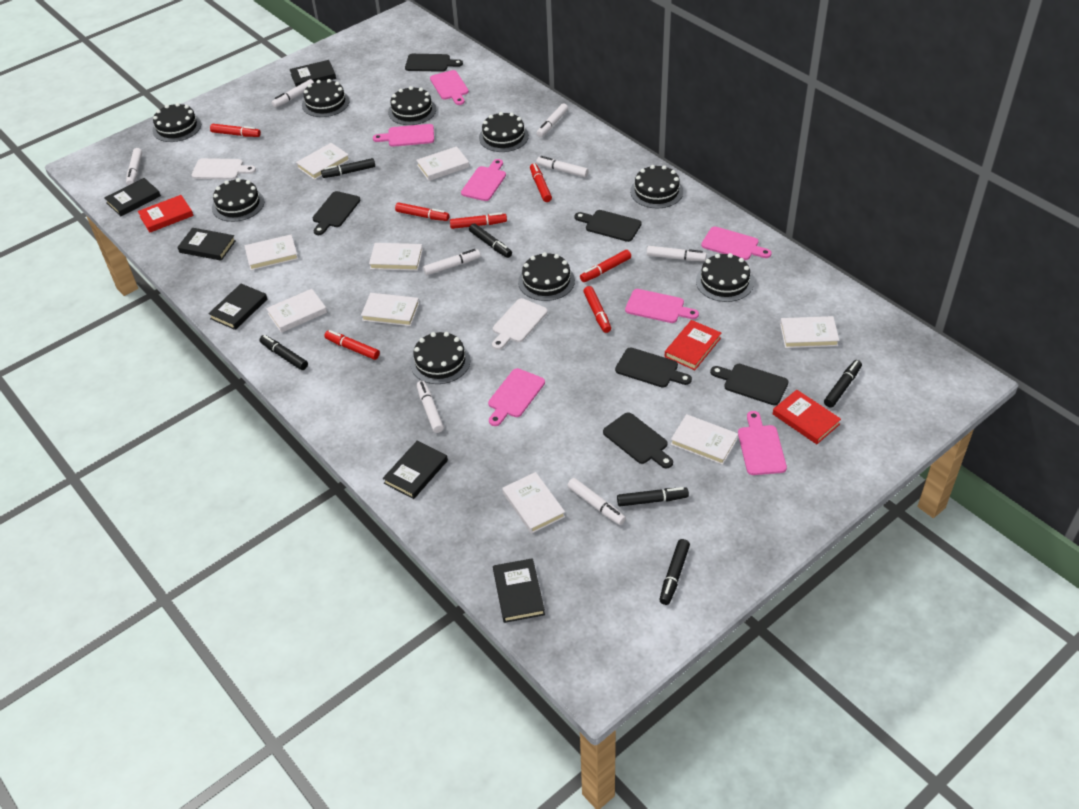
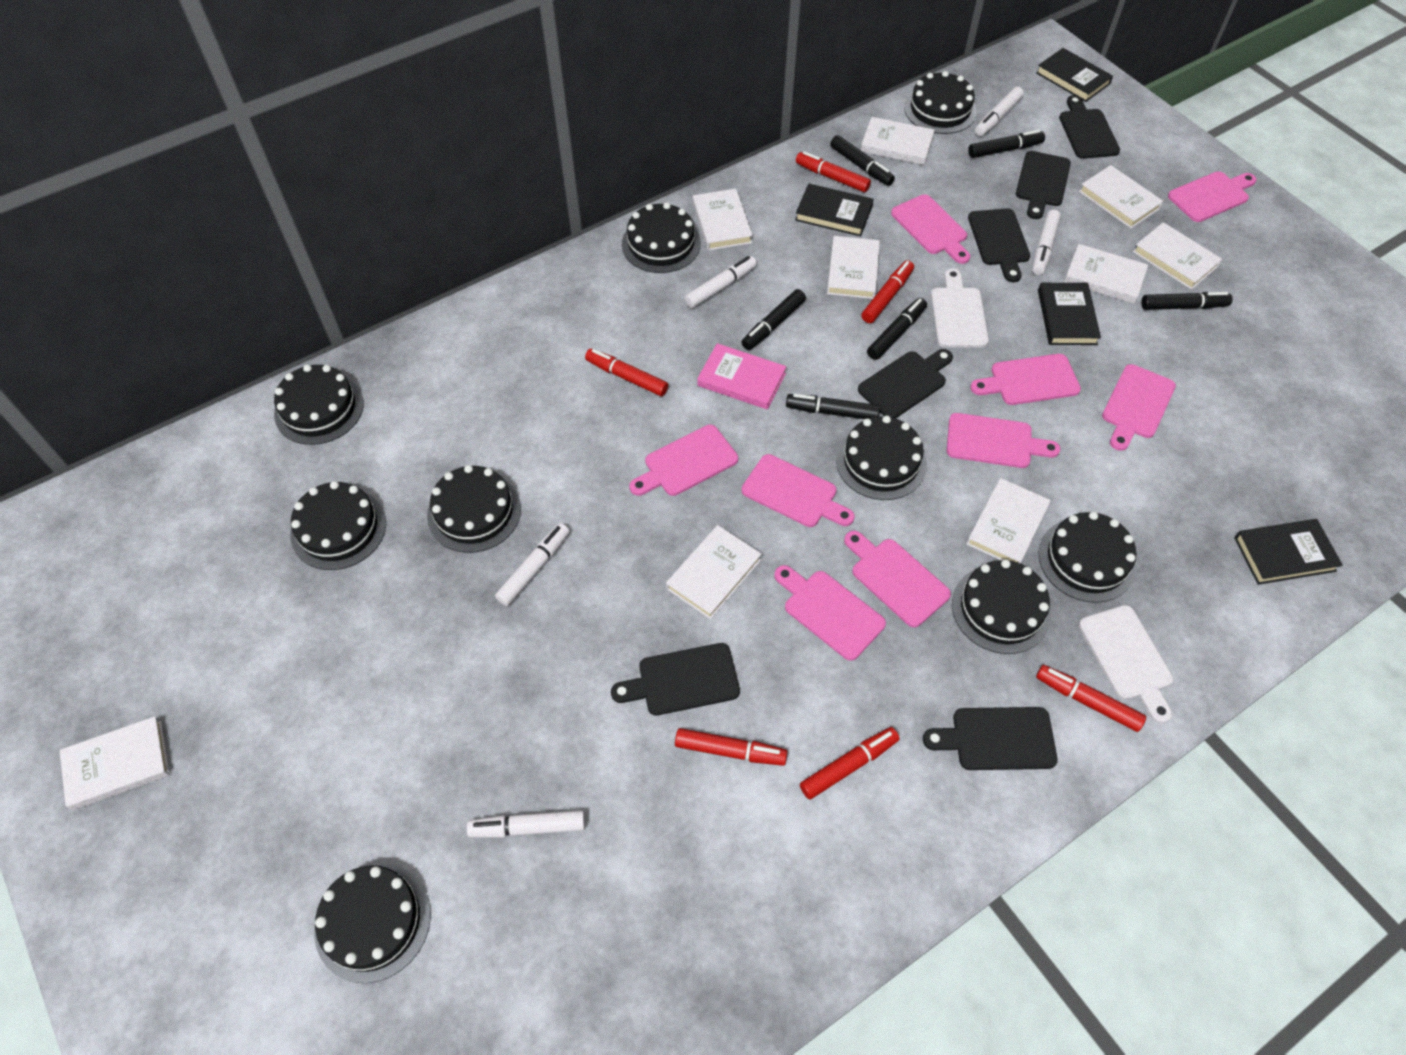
black book: 6 -> 4
pink book: 0 -> 1
pink cutting board: 7 -> 9
red book: 3 -> 0
red marker: 7 -> 6
white marker: 8 -> 5

